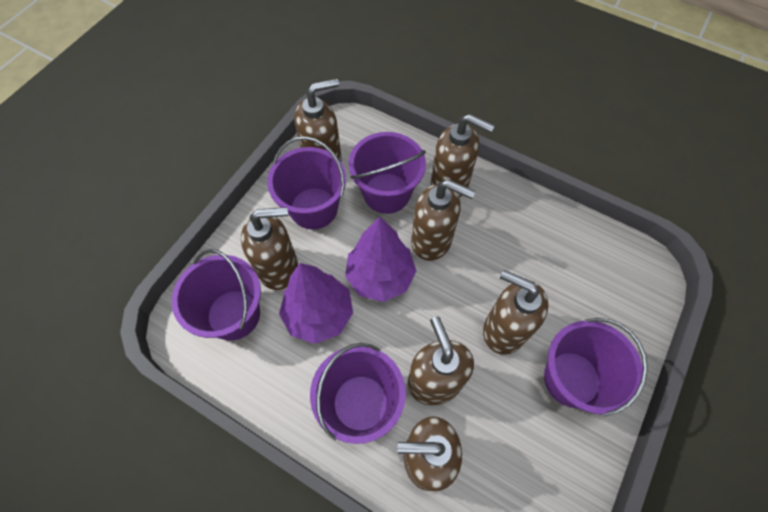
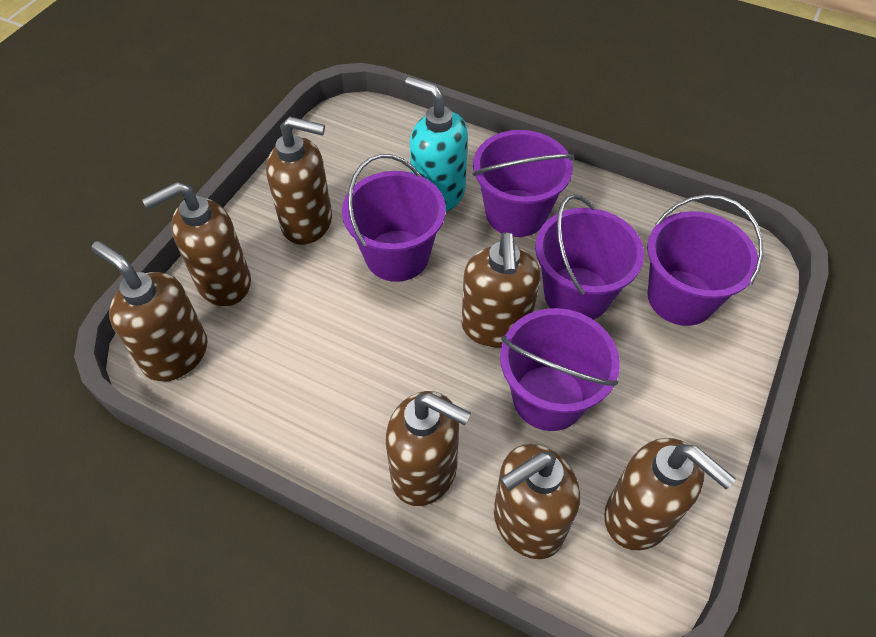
purple tree: 2 -> 0
turquoise soap dispenser: 0 -> 1

